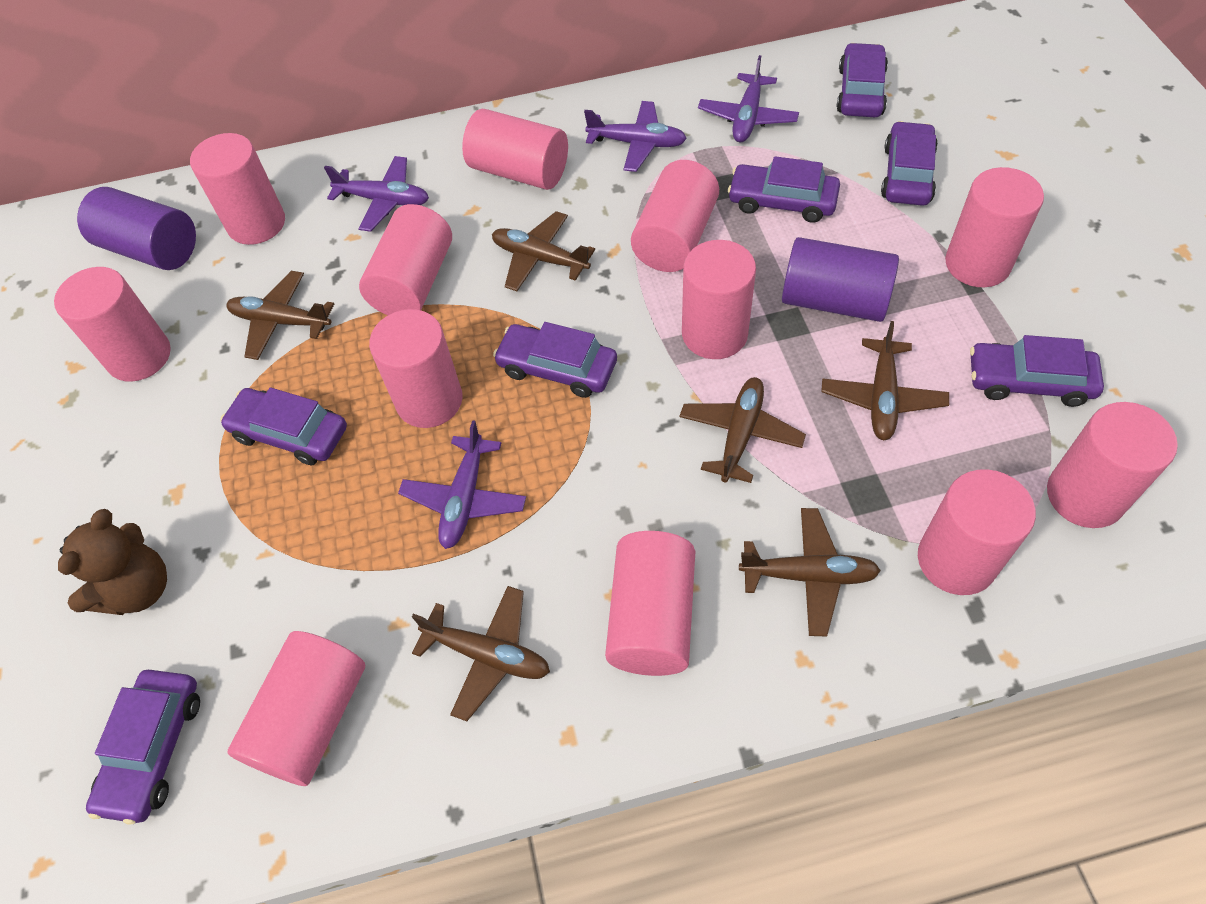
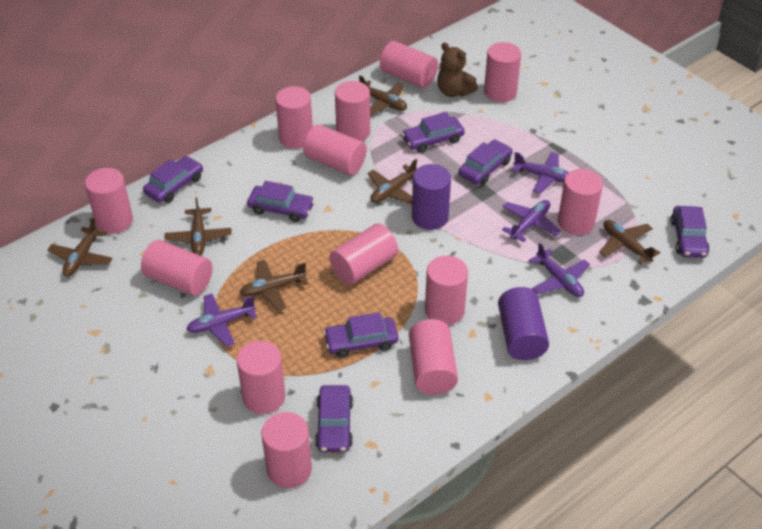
pink cylinder: 12 -> 13

